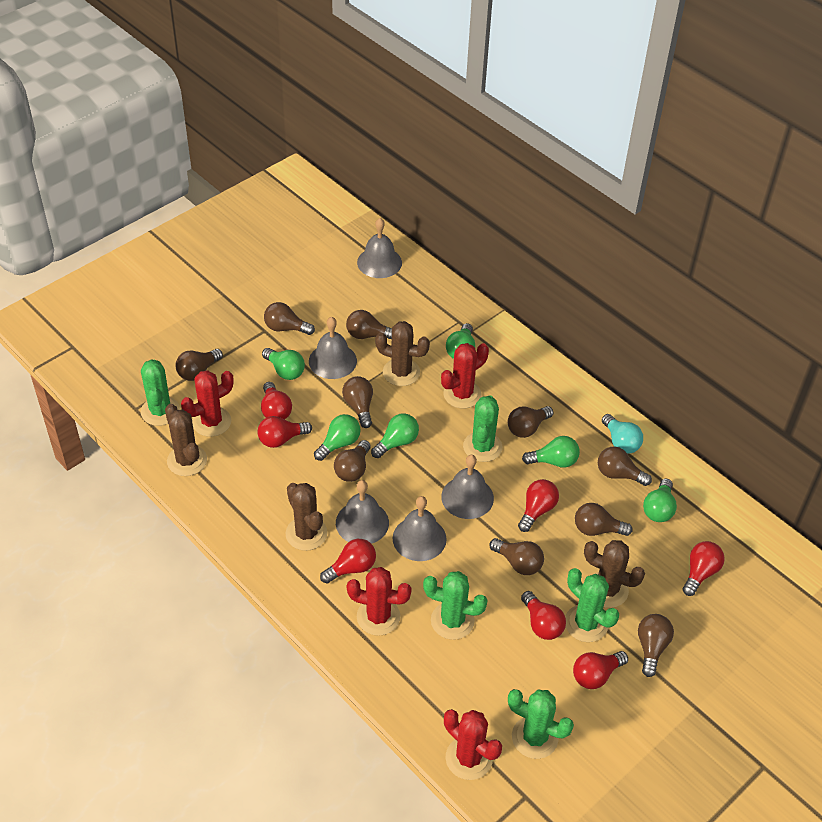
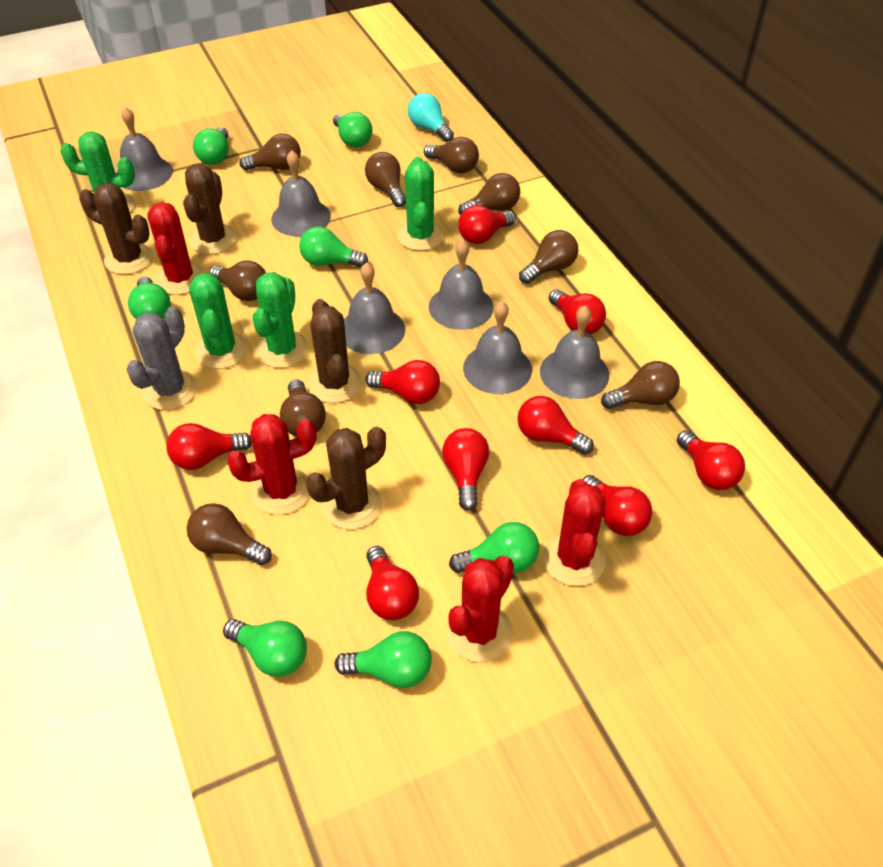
brown light bulb: 10 -> 9
green cactus: 5 -> 4
green light bulb: 6 -> 7
grey bell: 5 -> 6
grey cactus: 0 -> 1
red light bulb: 7 -> 9

